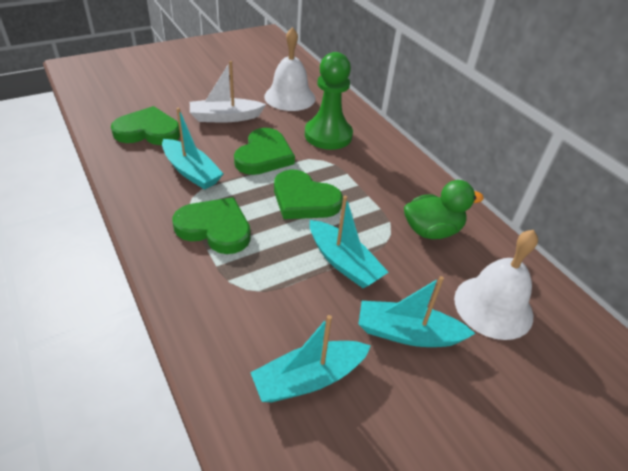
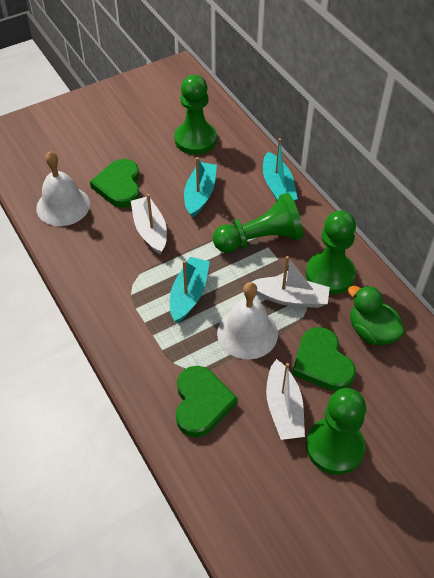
green heart: 4 -> 3
green pawn: 1 -> 4
turquoise boat: 4 -> 3
white boat: 1 -> 3

